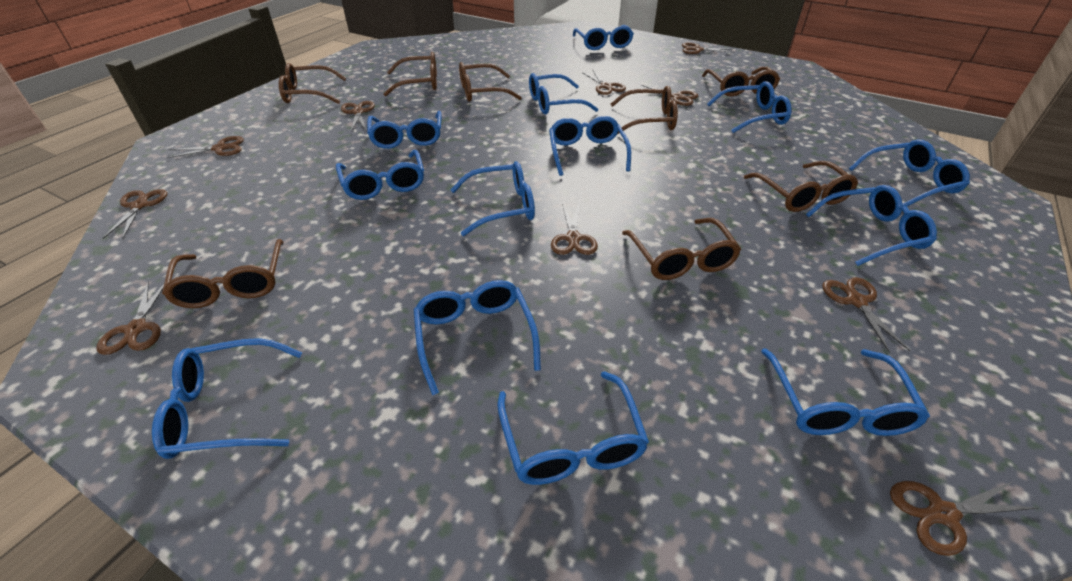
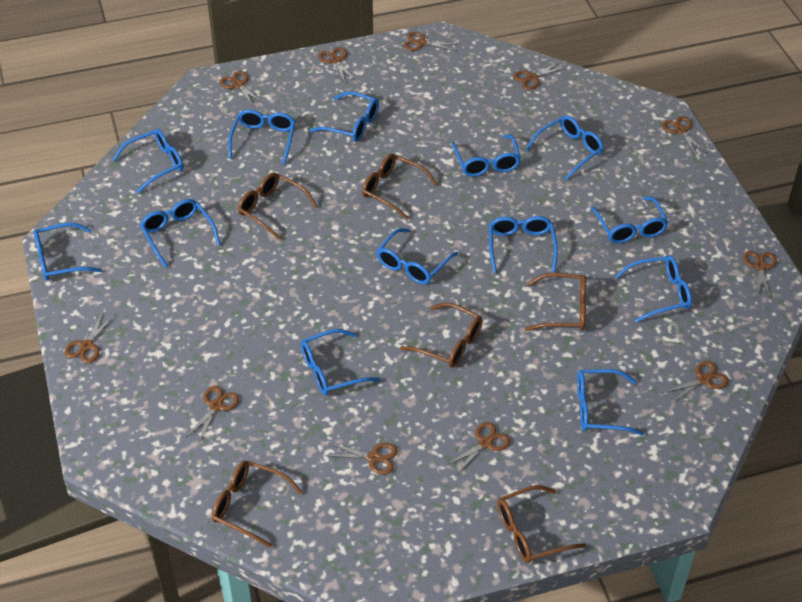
brown glasses: 8 -> 6
brown scissors: 10 -> 11

